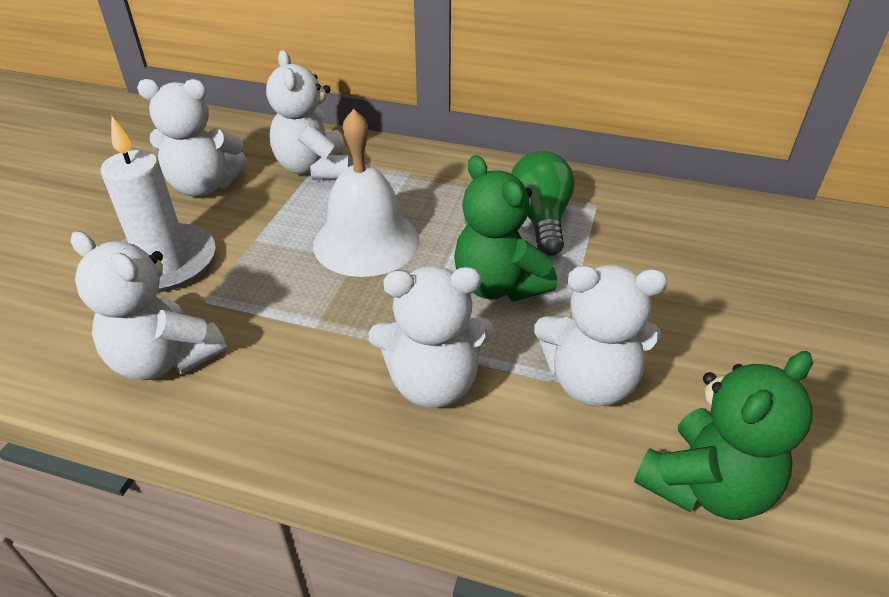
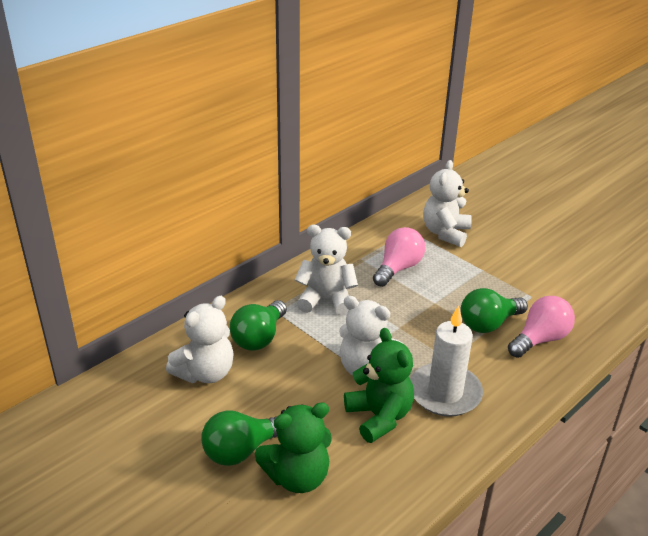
green light bulb: 1 -> 3
pink light bulb: 0 -> 2
white bell: 1 -> 0
white teddy bear: 5 -> 4

